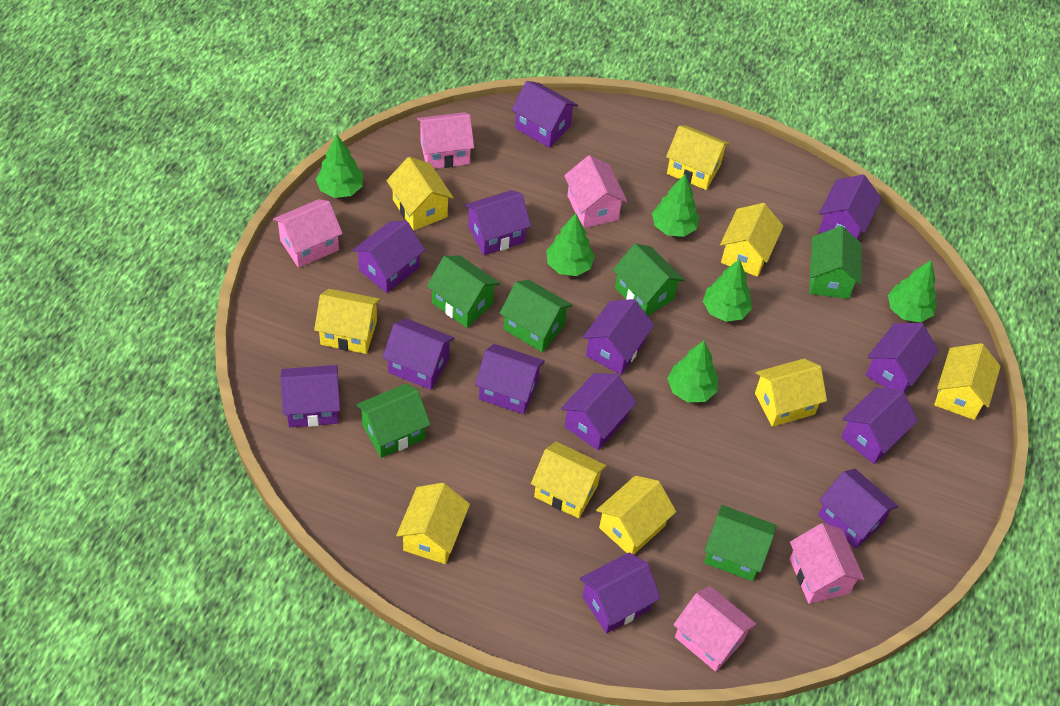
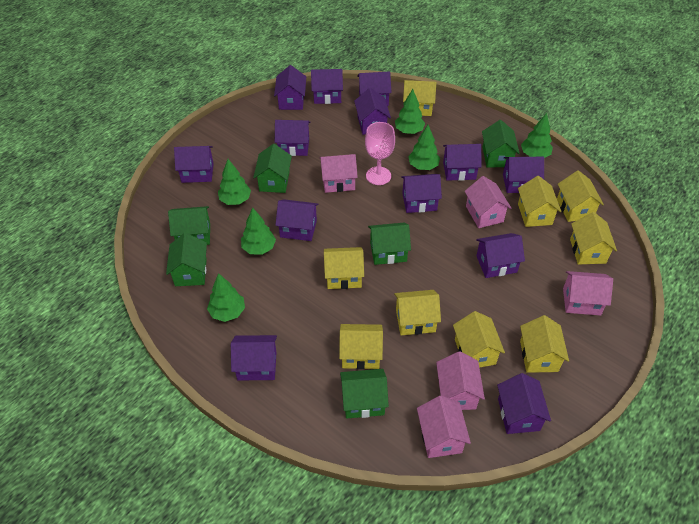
pink goblet: 0 -> 1

